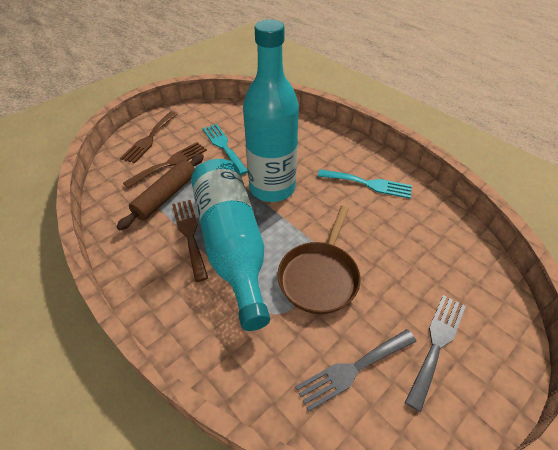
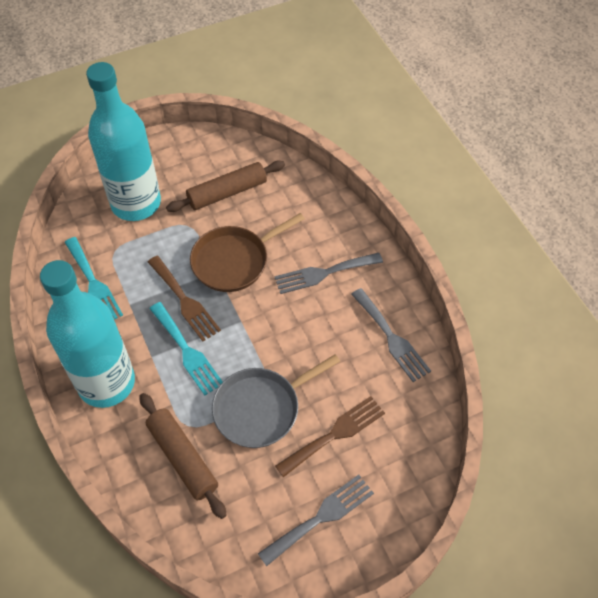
brown fork: 3 -> 2
brown rolling pin: 1 -> 2
grey fork: 2 -> 3
grey pan: 0 -> 1

